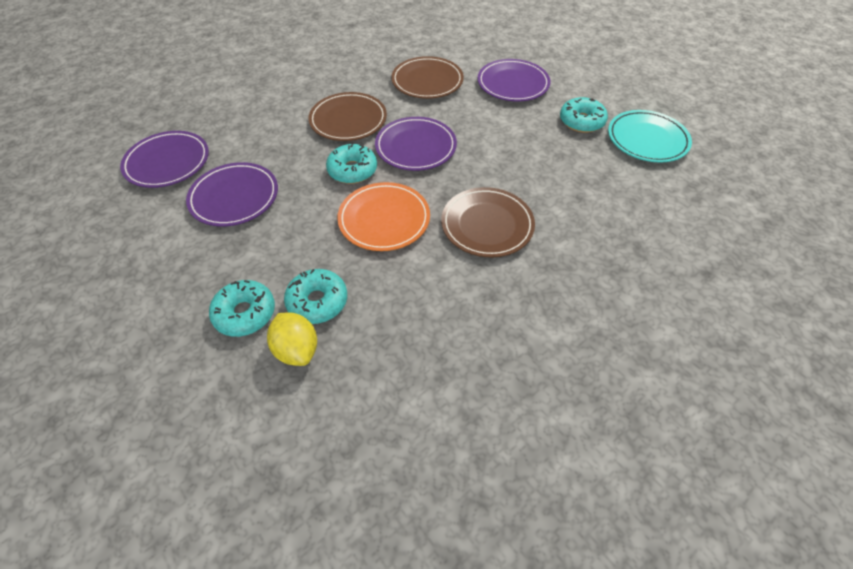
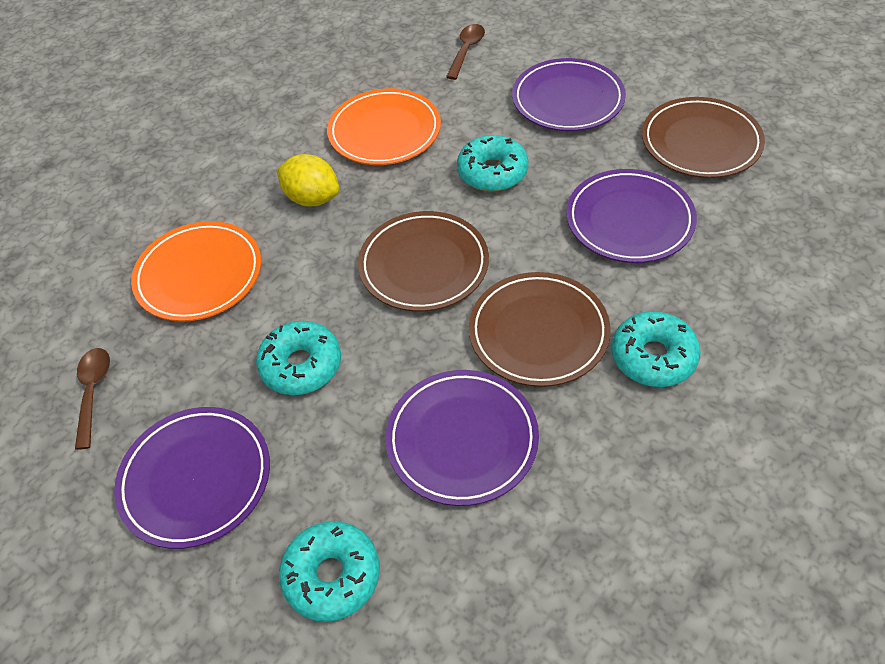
brown spoon: 0 -> 2
orange plate: 1 -> 2
turquoise plate: 1 -> 0

